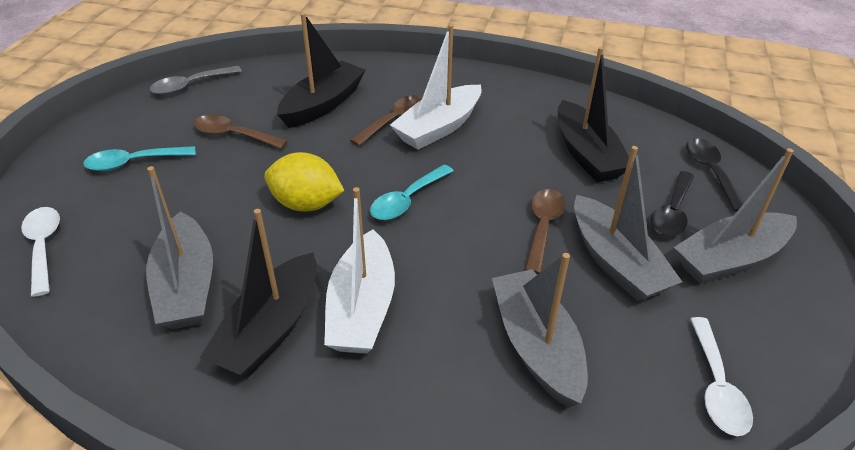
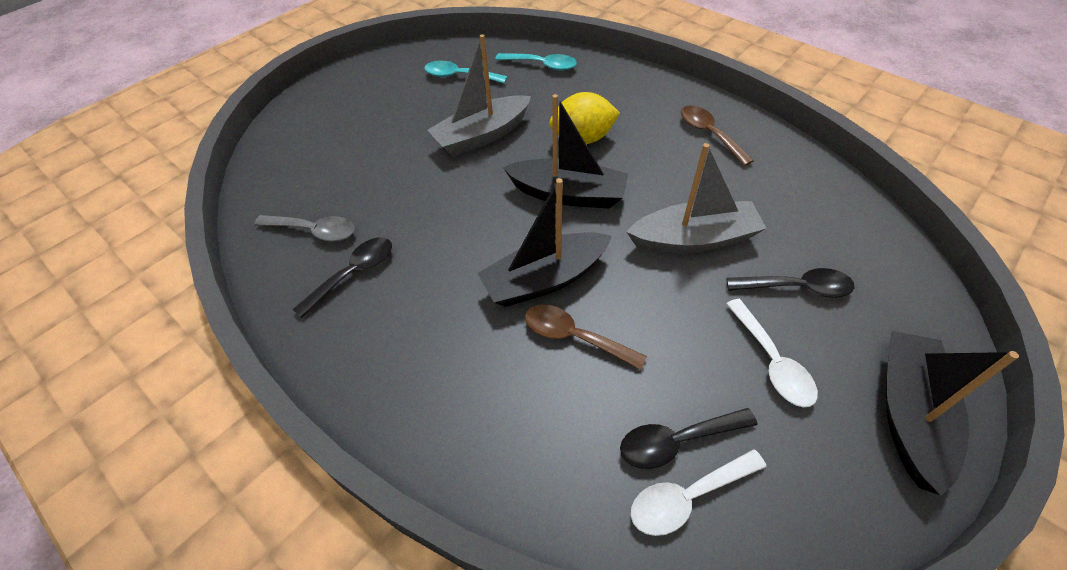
black spoon: 2 -> 3
brown spoon: 3 -> 2
grey boat: 4 -> 2
white boat: 2 -> 0

